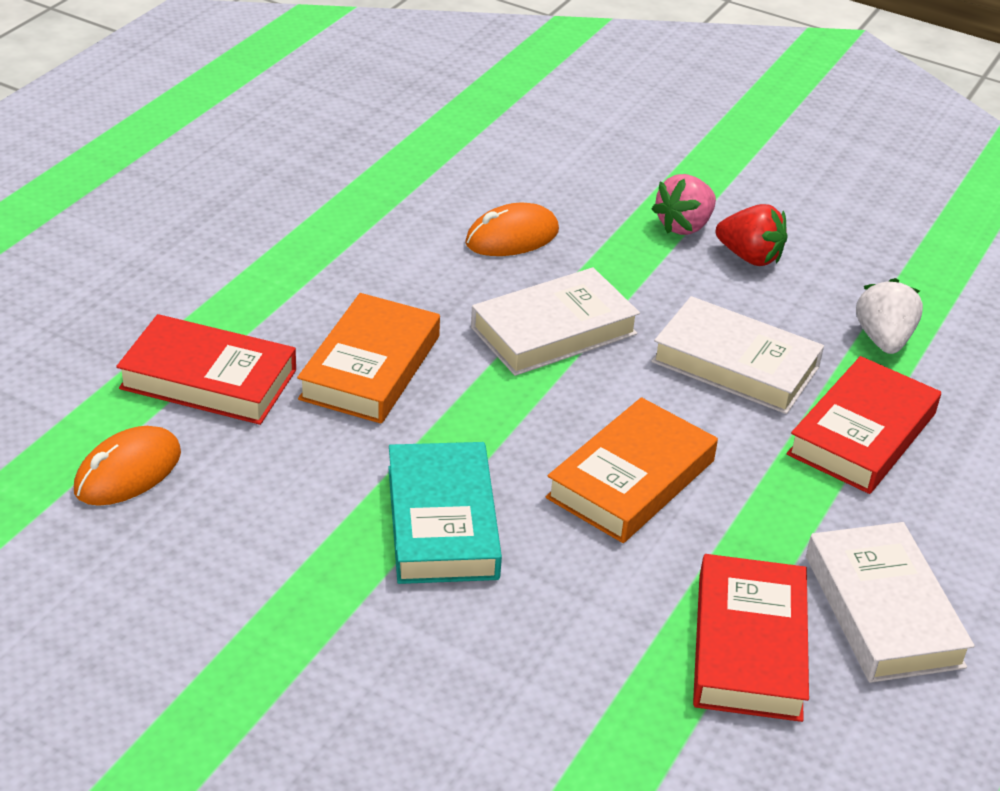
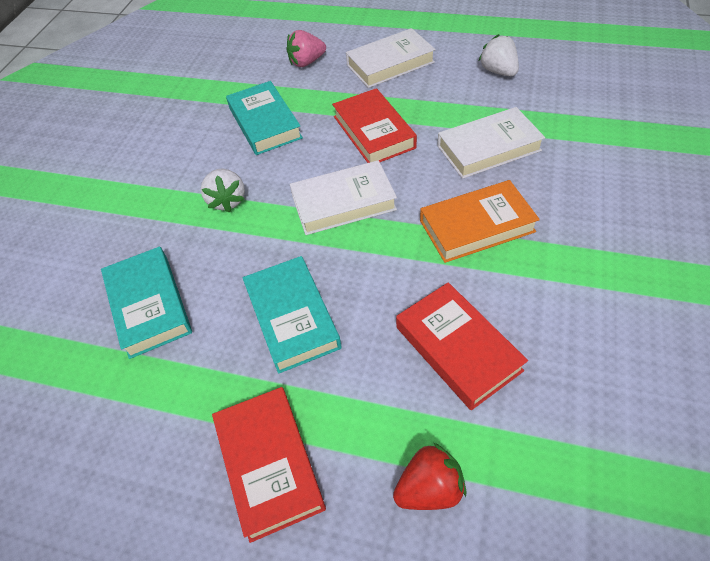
orange book: 2 -> 1
orange mouse: 2 -> 0
turquoise book: 1 -> 3
white strawberry: 1 -> 2

